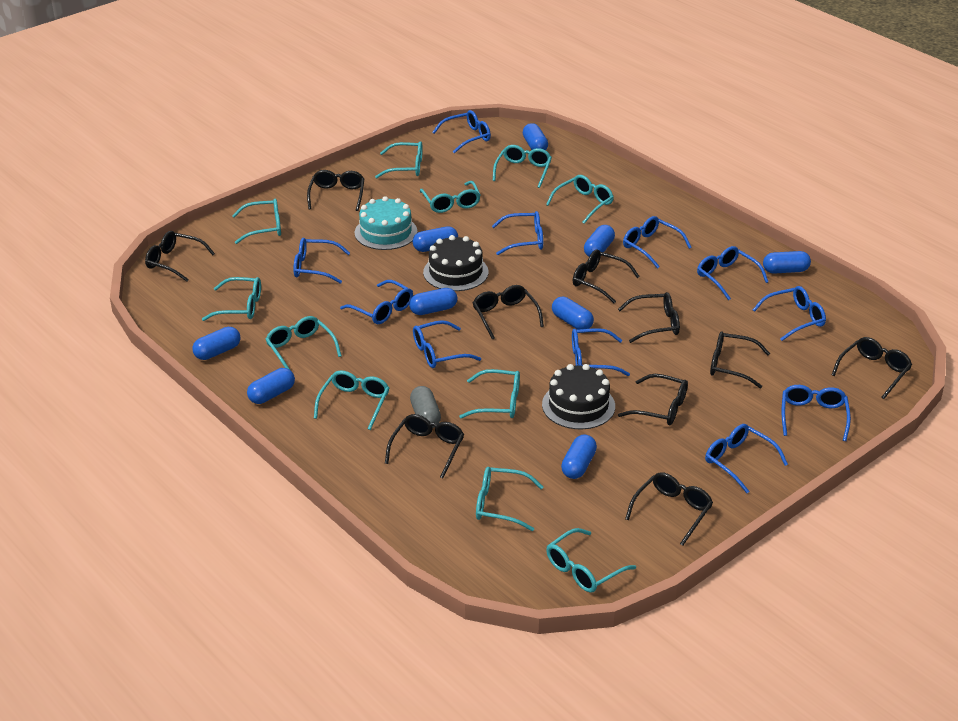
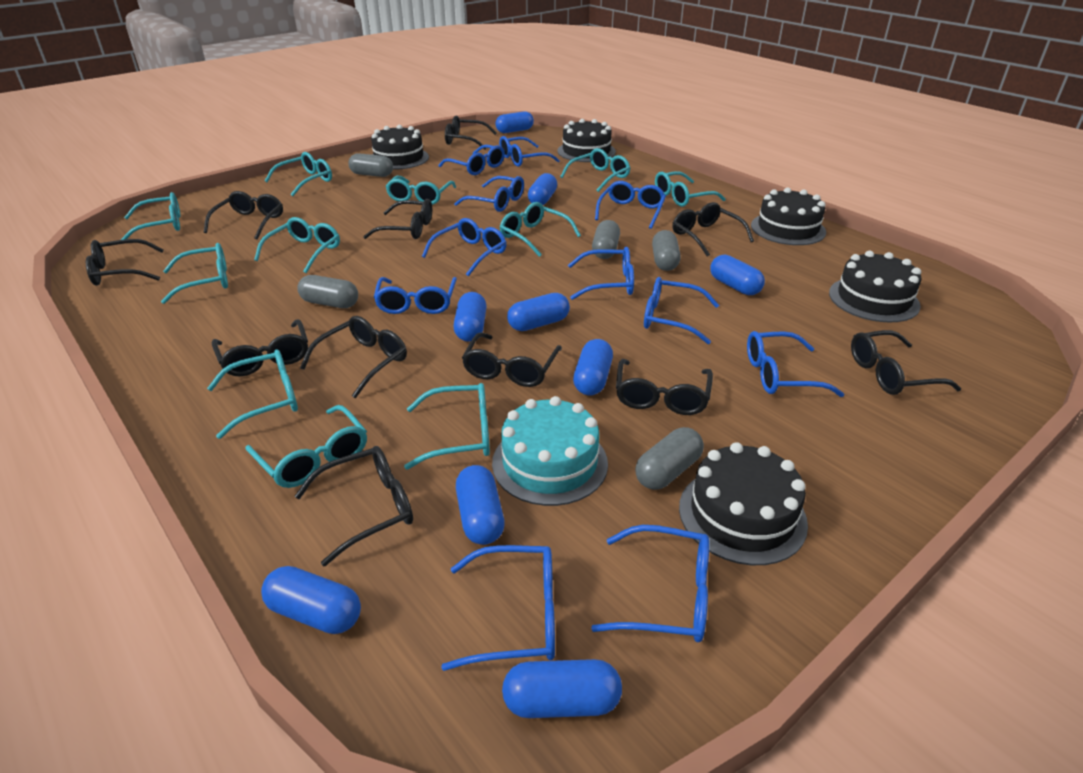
black cake: 2 -> 5
black glasses: 10 -> 11
grey capsule: 1 -> 5

